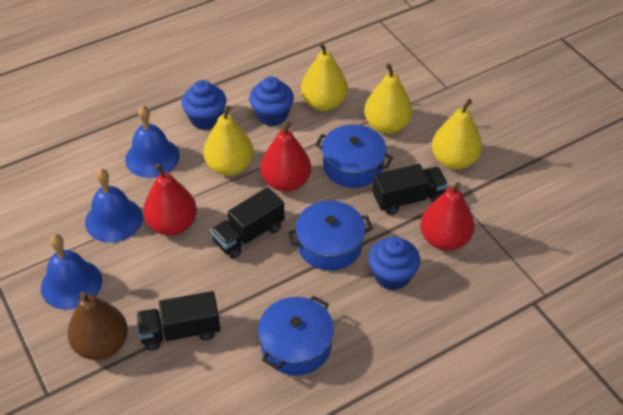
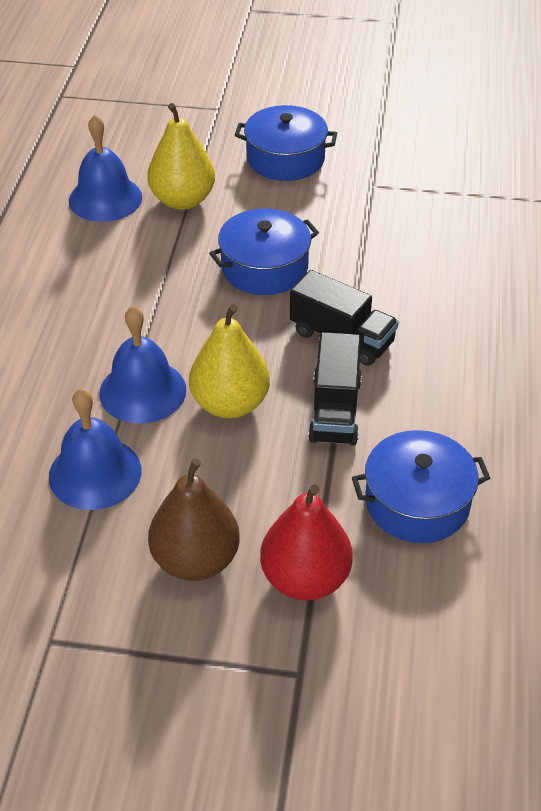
black truck: 3 -> 2
blue cupcake: 3 -> 0
red pear: 3 -> 1
yellow pear: 4 -> 2

